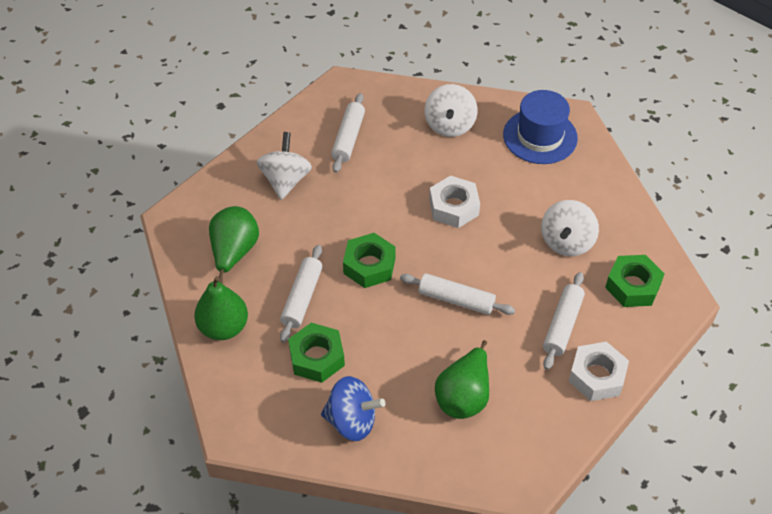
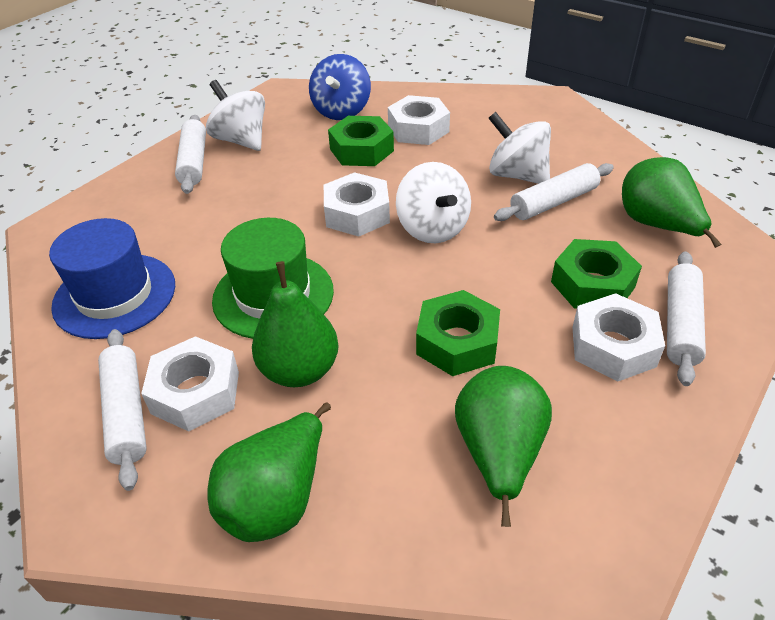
green hat: 0 -> 1
green pear: 3 -> 4
white nut: 2 -> 4

